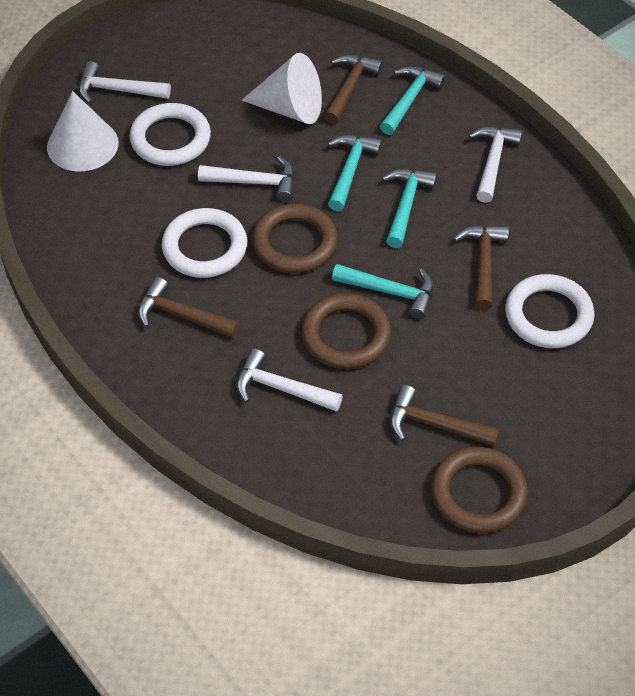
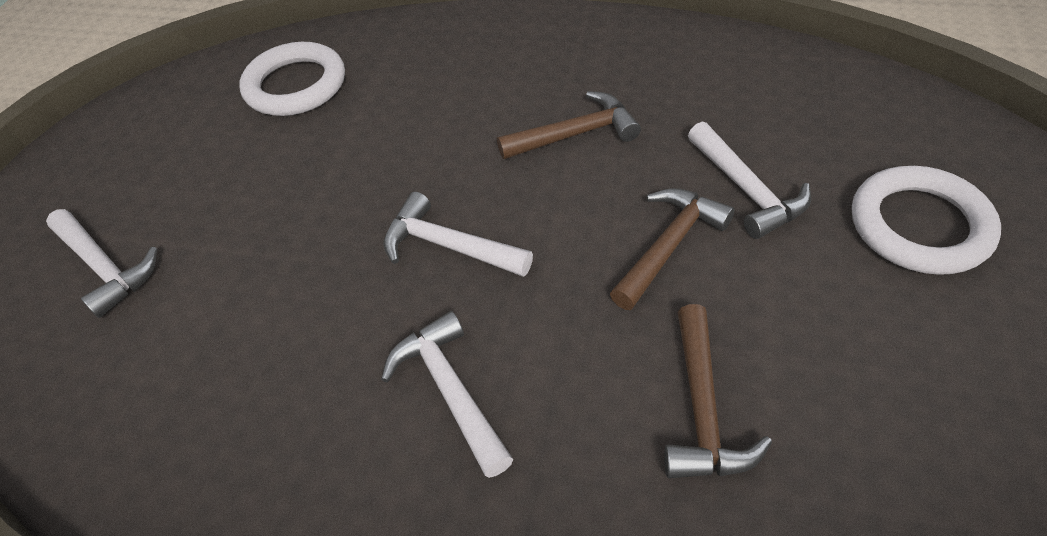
brown hammer: 4 -> 3
brown ring: 3 -> 0
turquoise hammer: 4 -> 0
white cone: 2 -> 0
white ring: 3 -> 2

